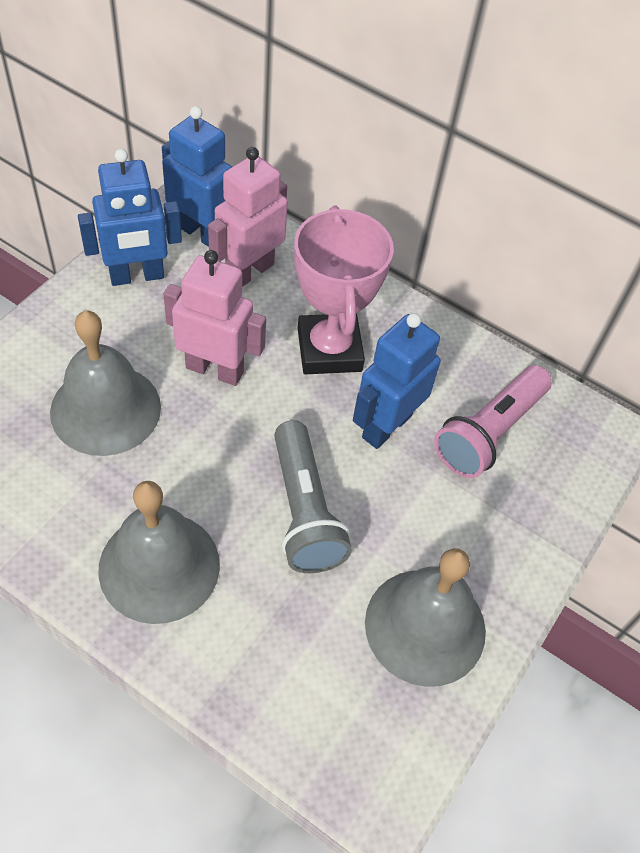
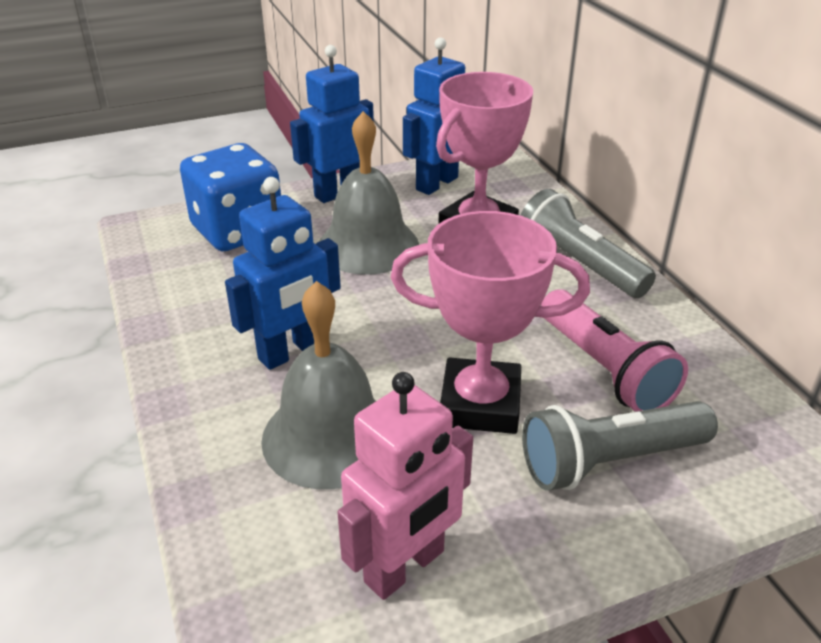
blue dice: 0 -> 1
grey bell: 3 -> 2
grey flashlight: 1 -> 2
pink robot: 2 -> 1
pink trophy: 1 -> 2

